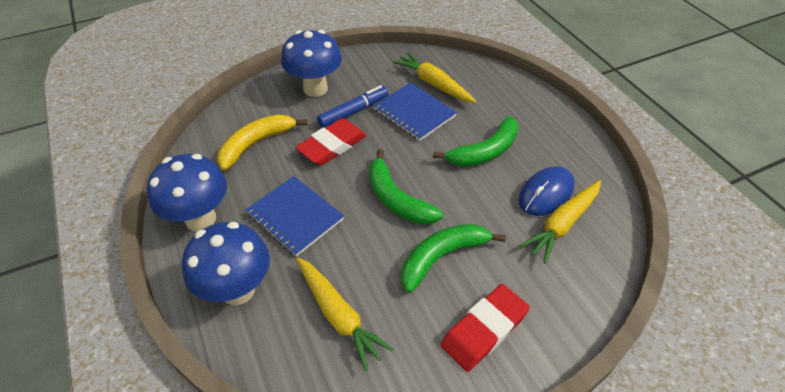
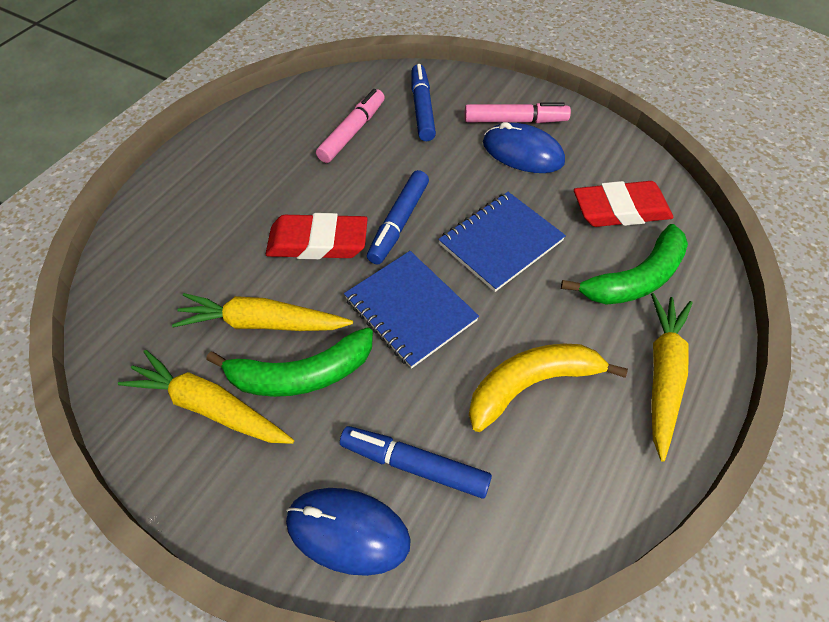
blue marker: 1 -> 3
blue mouse: 1 -> 2
blue mushroom: 3 -> 0
green banana: 3 -> 2
pink marker: 0 -> 2

